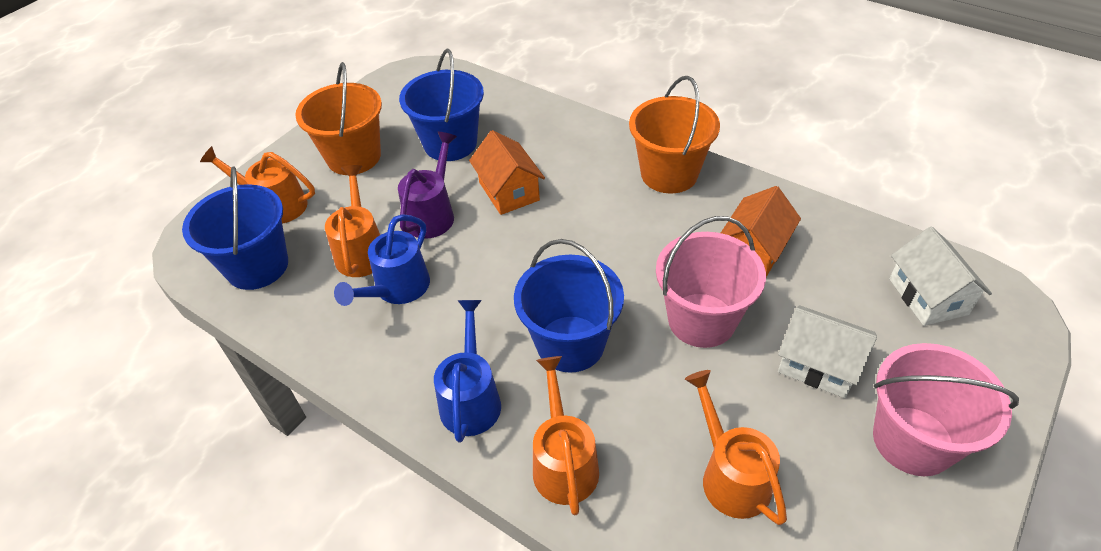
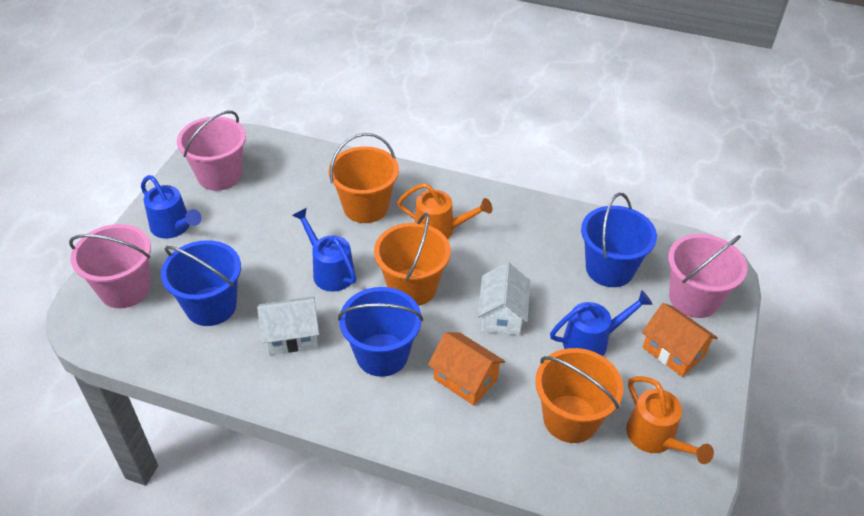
blue watering can: 2 -> 3
orange bucket: 2 -> 3
orange watering can: 4 -> 2
pink bucket: 2 -> 3
purple watering can: 1 -> 0

